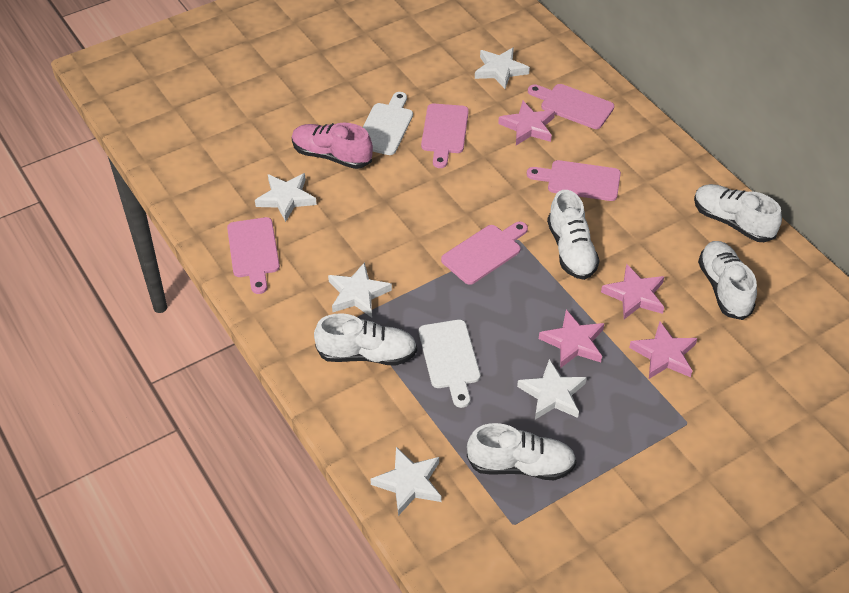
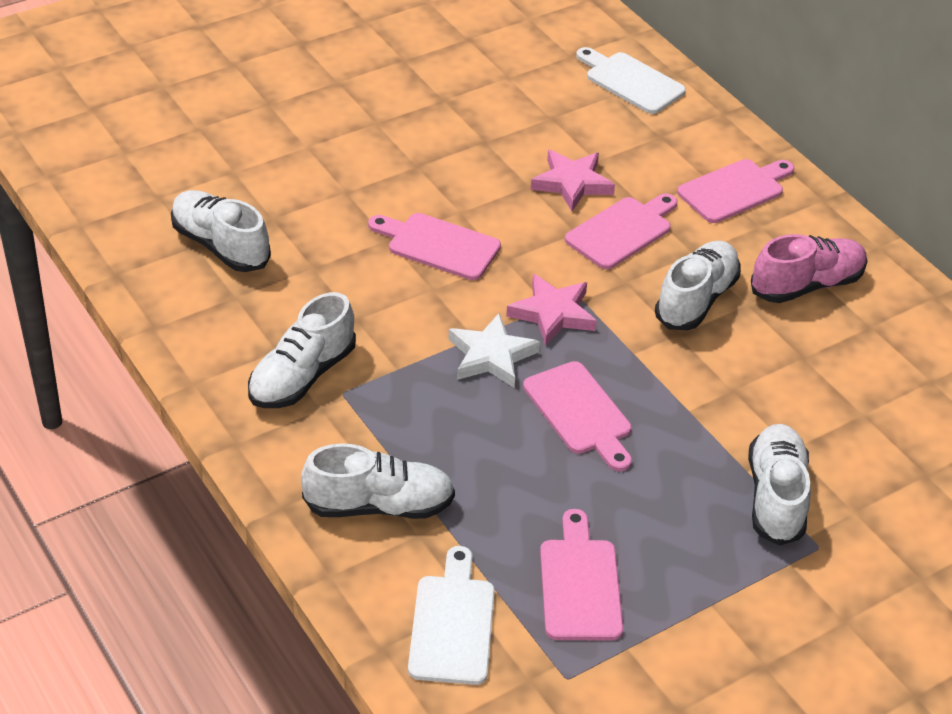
pink star: 4 -> 2
white star: 5 -> 1

